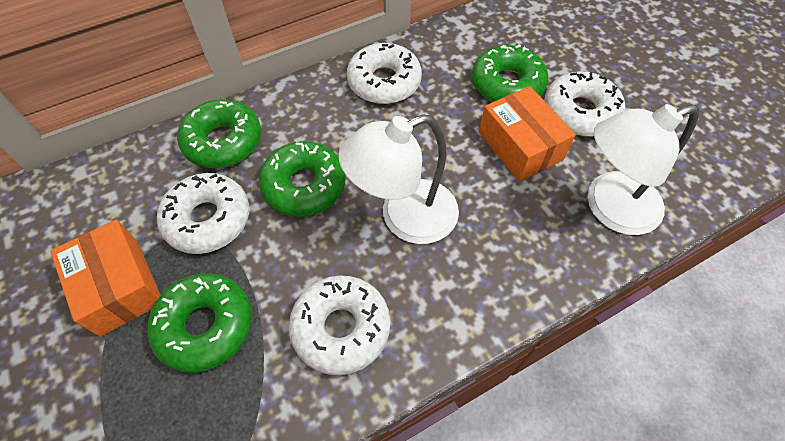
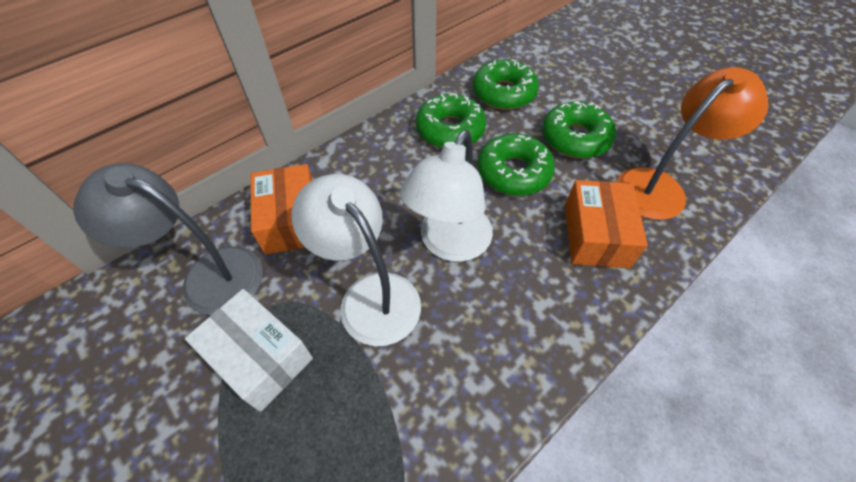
grey lamp: 0 -> 1
orange lamp: 0 -> 1
white box: 0 -> 1
white donut: 4 -> 0

